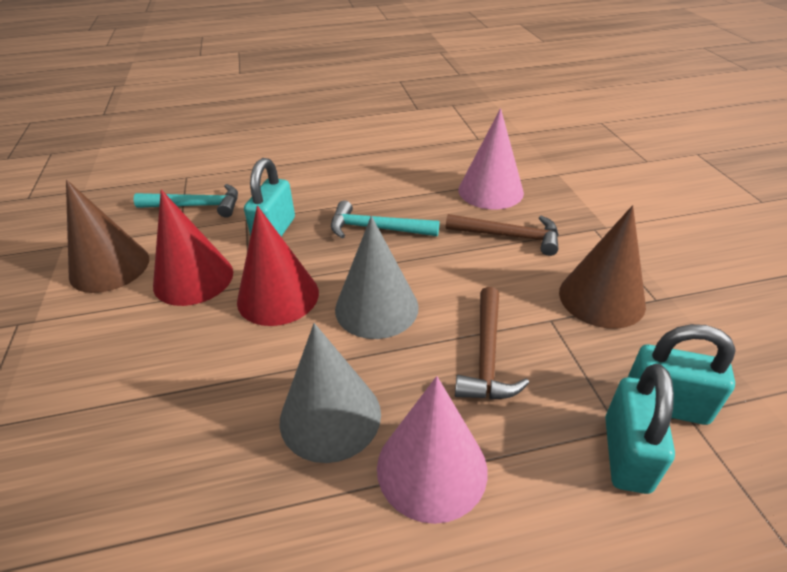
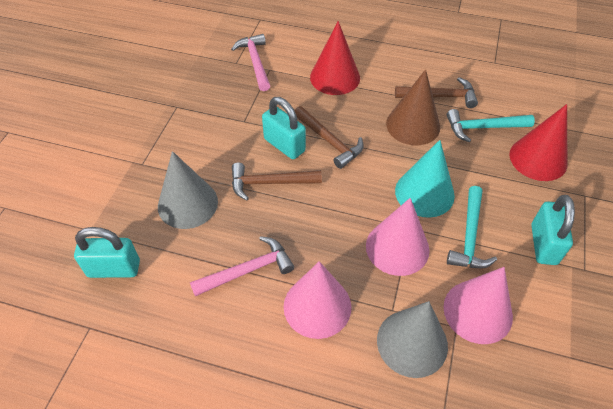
brown cone: 2 -> 1
brown hammer: 2 -> 3
pink cone: 2 -> 3
pink hammer: 0 -> 2
turquoise cone: 0 -> 1

